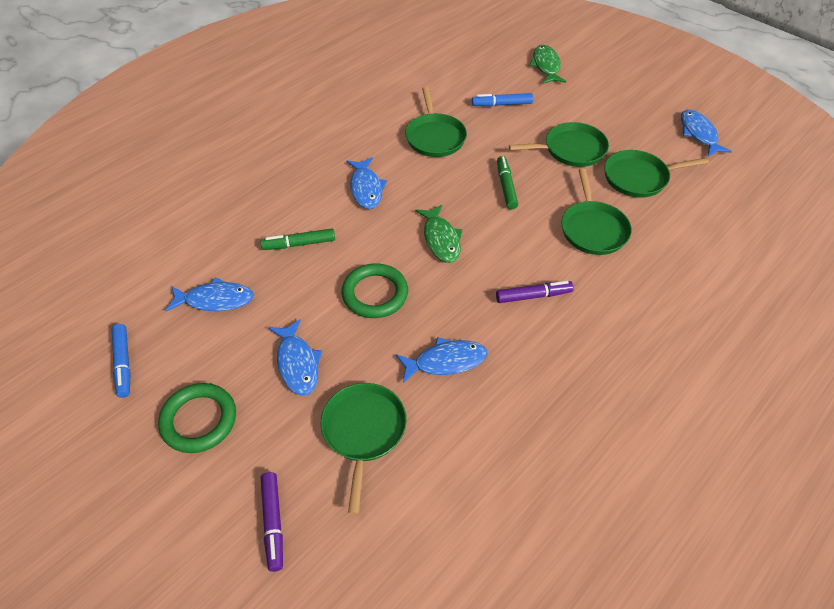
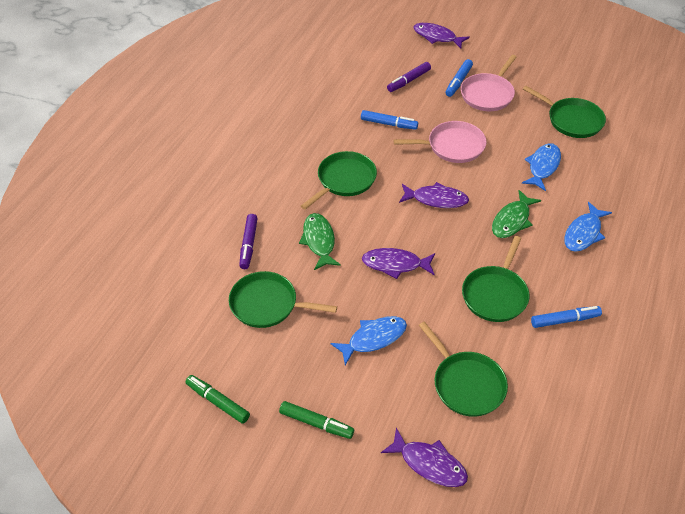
blue fish: 5 -> 3
blue marker: 2 -> 3
green ring: 2 -> 0
pink pan: 0 -> 2
purple fish: 0 -> 4

